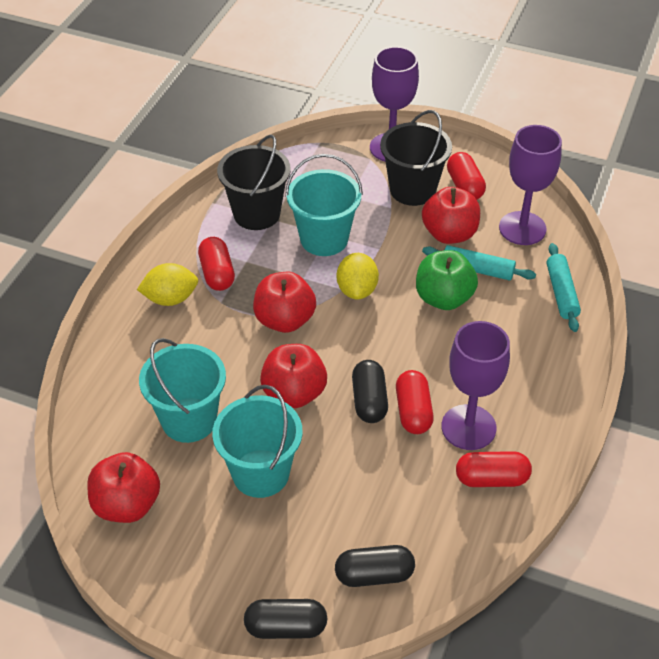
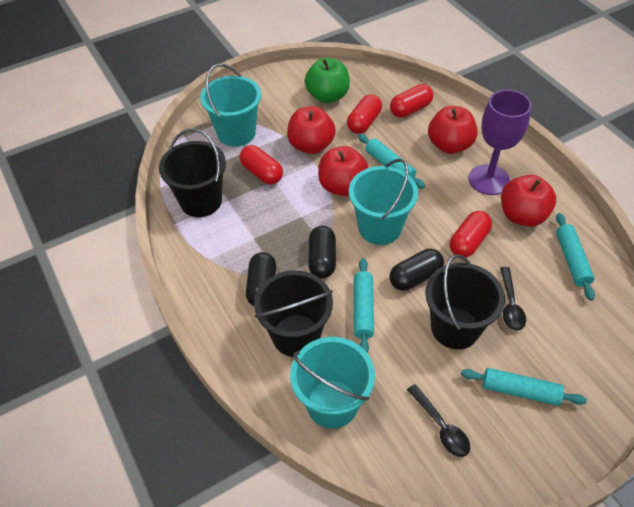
black bucket: 2 -> 3
black spoon: 0 -> 2
purple goblet: 3 -> 1
turquoise rolling pin: 2 -> 4
yellow lemon: 2 -> 0

